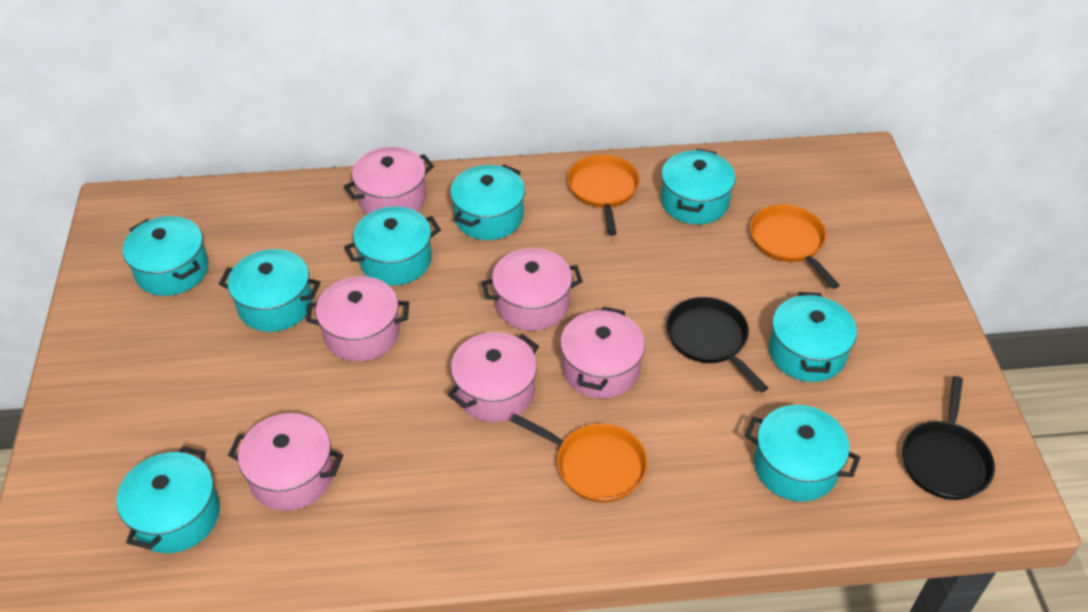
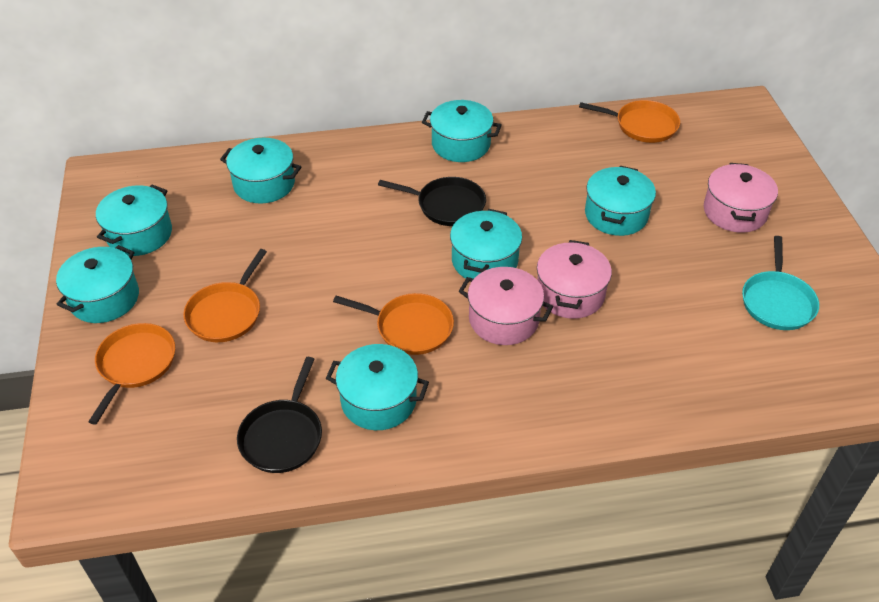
orange pan: 3 -> 4
pink pot: 6 -> 3
turquoise pan: 0 -> 1
turquoise pot: 8 -> 7

